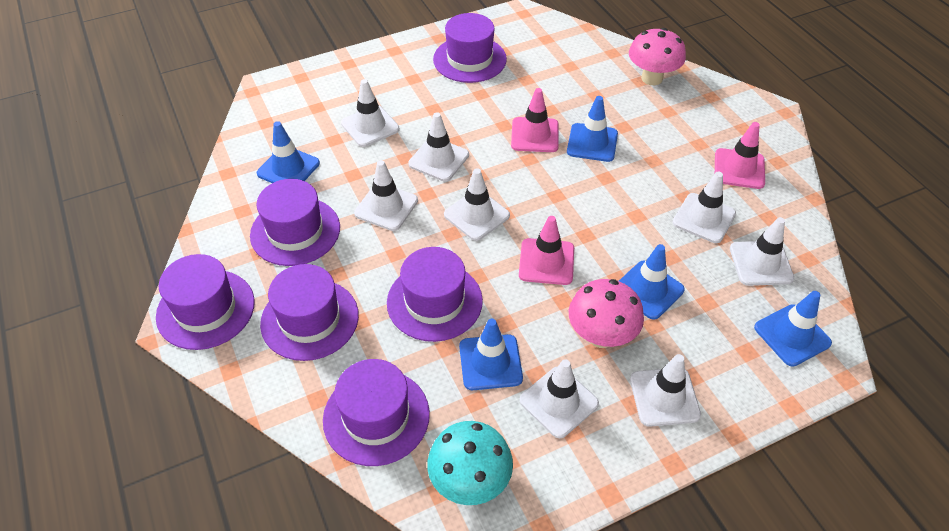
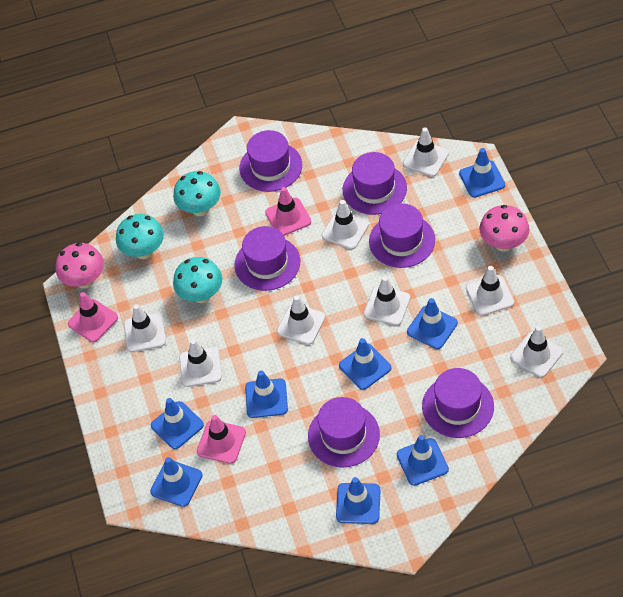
blue traffic cone: 5 -> 8
turquoise mushroom: 1 -> 3

